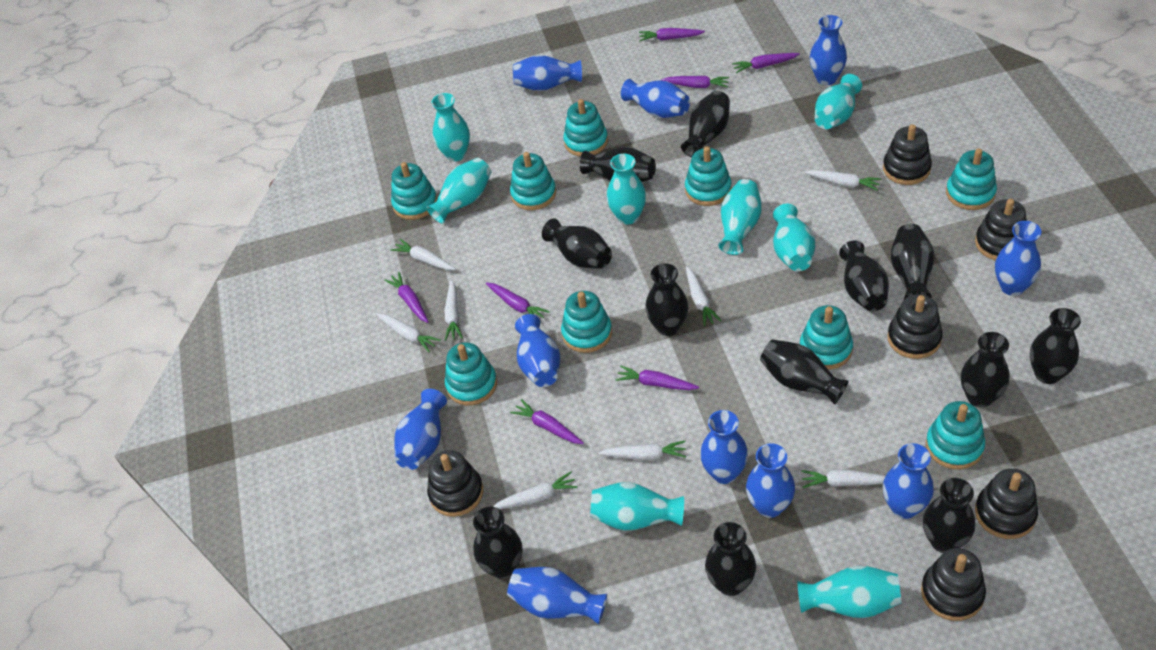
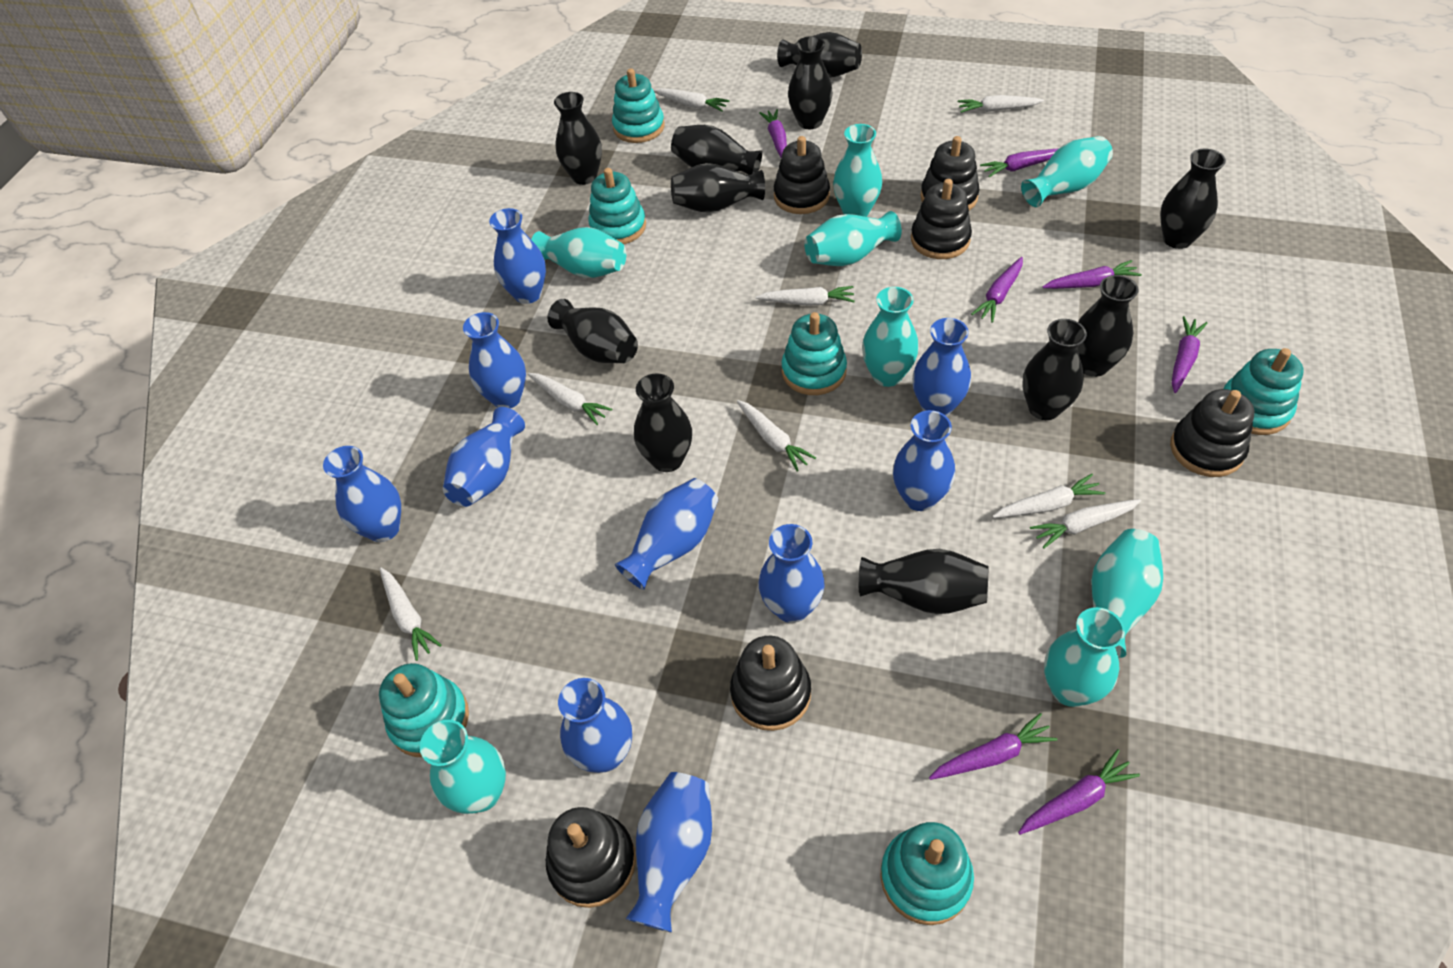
black vase: 12 -> 11
turquoise stacking toy: 9 -> 6

